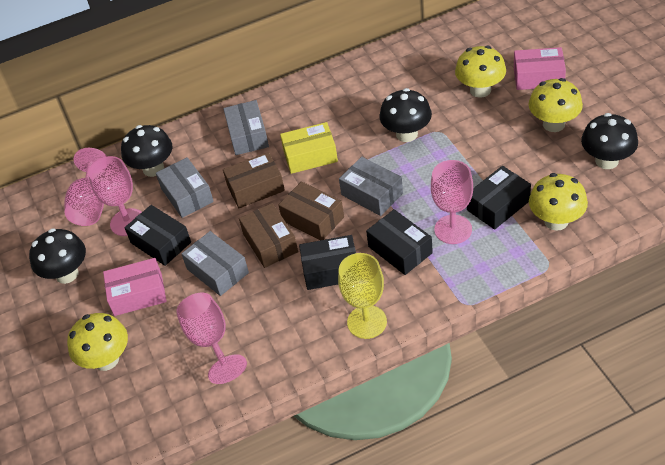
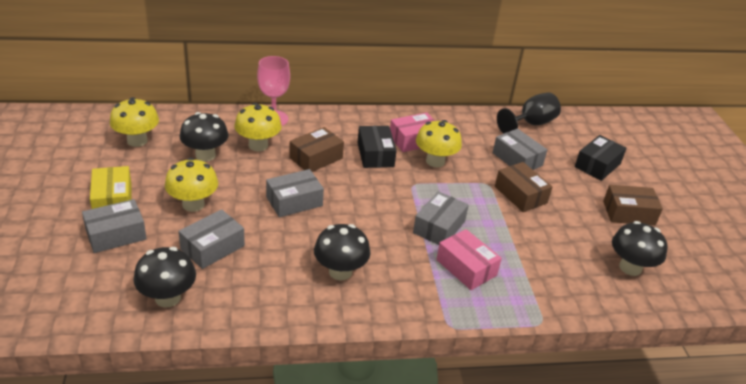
black box: 4 -> 2
black goblet: 0 -> 1
grey box: 4 -> 5
pink goblet: 4 -> 1
yellow goblet: 1 -> 0

